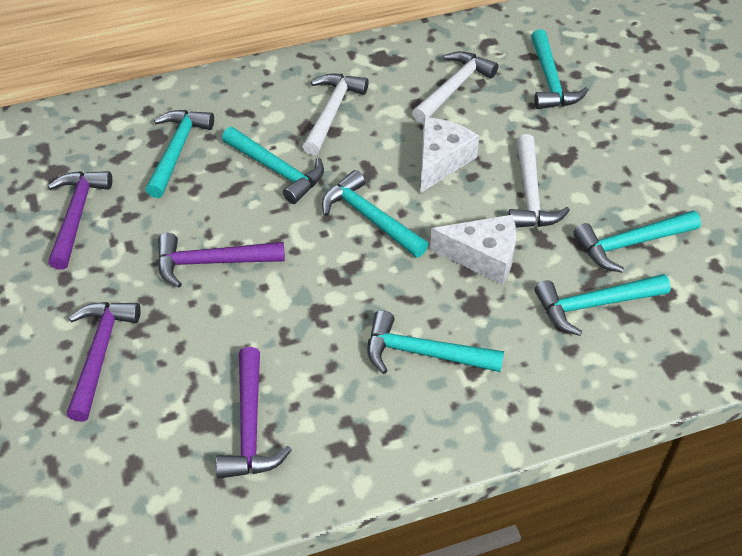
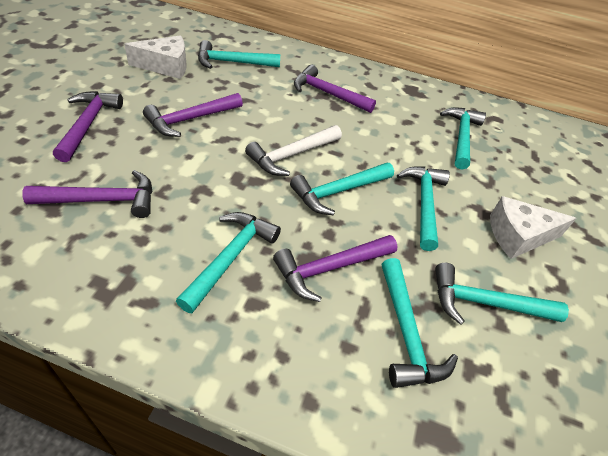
purple hammer: 4 -> 5
white hammer: 3 -> 1

